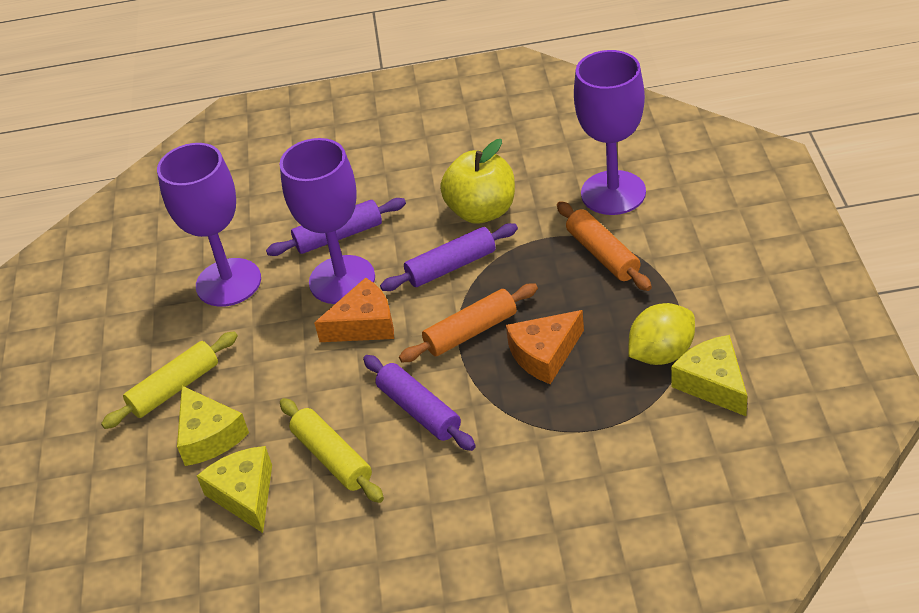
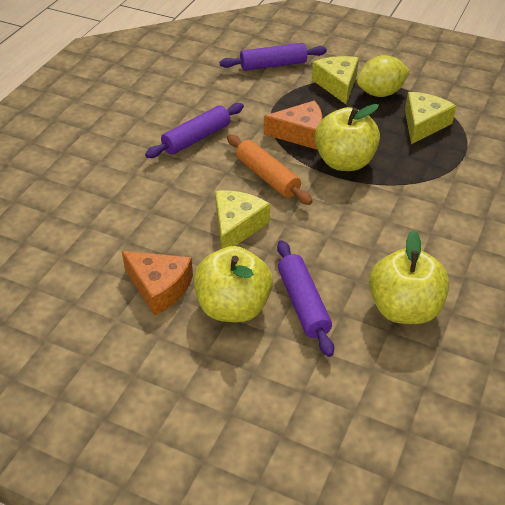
orange rolling pin: 2 -> 1
purple goblet: 3 -> 0
yellow apple: 1 -> 3
yellow rolling pin: 2 -> 0

